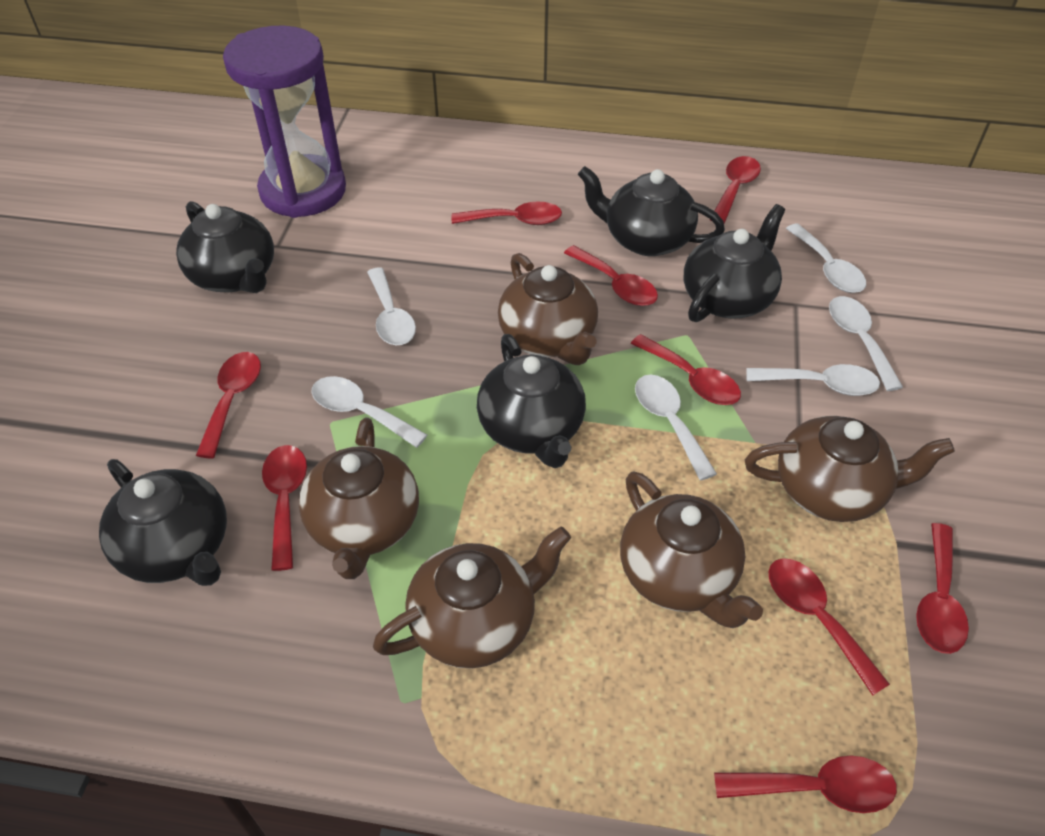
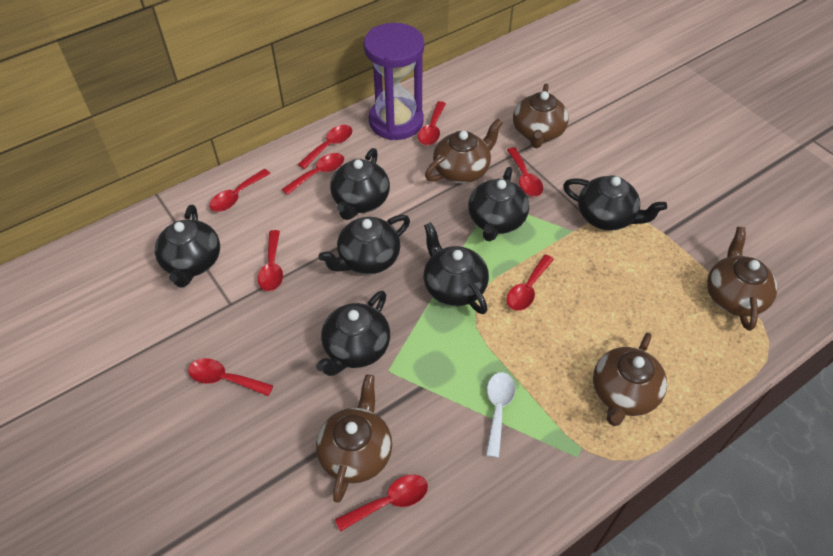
black teapot: 5 -> 7
white spoon: 6 -> 1

